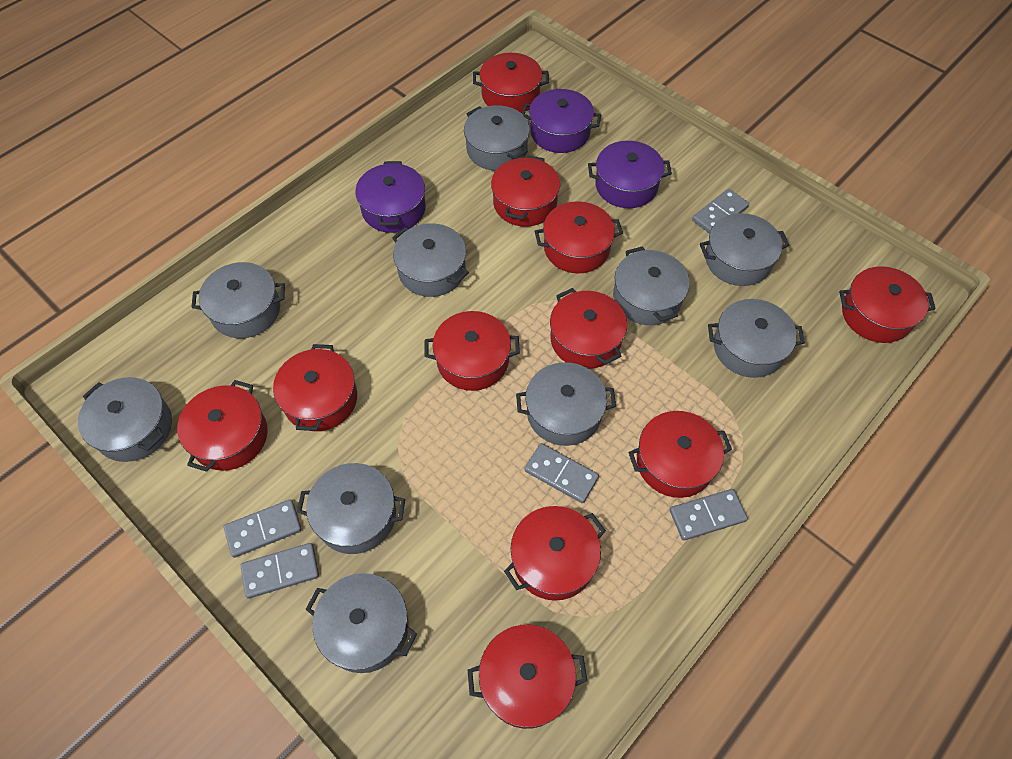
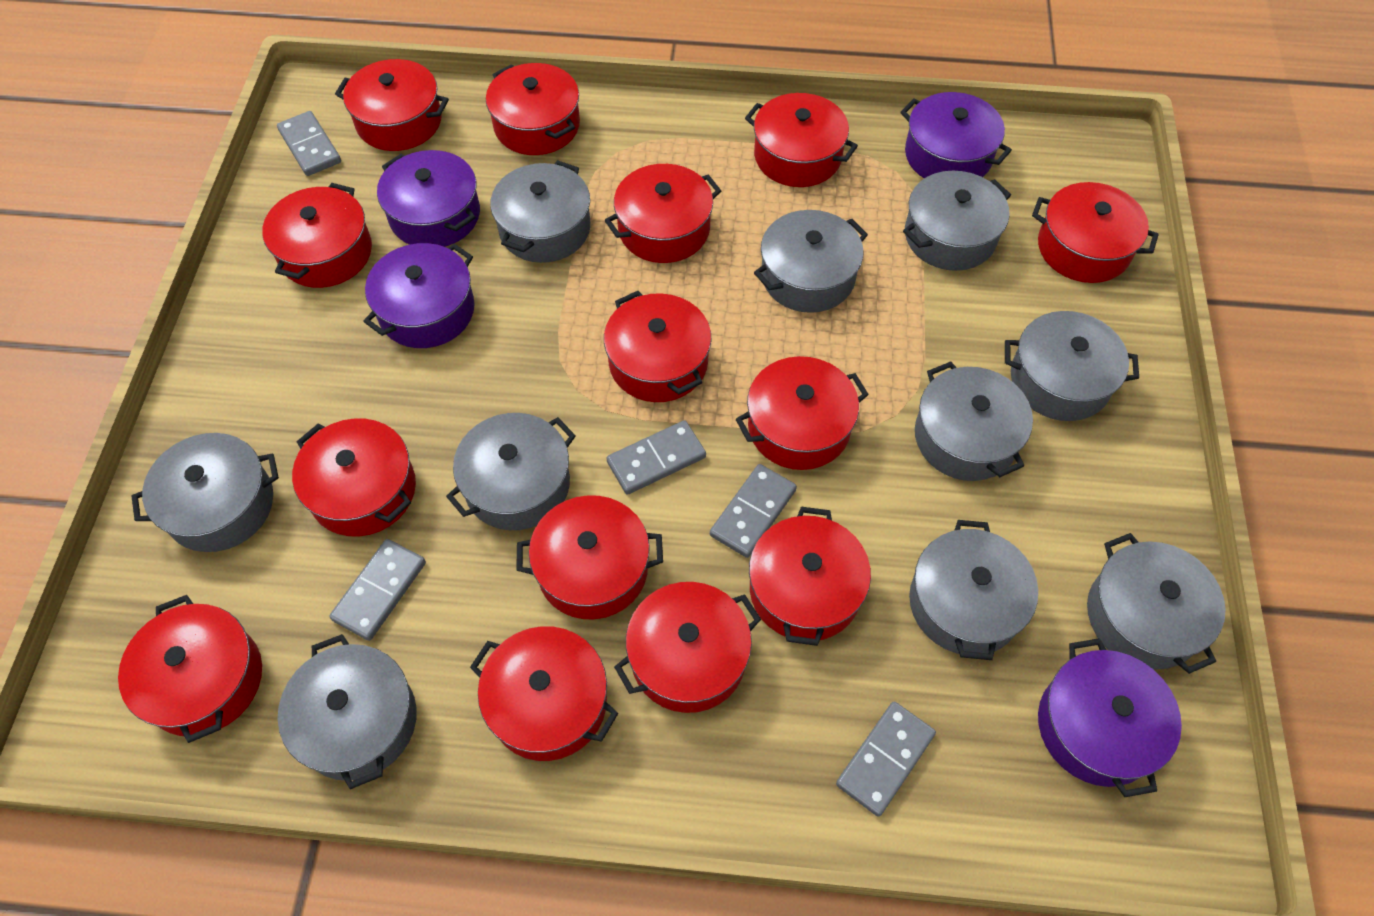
purple pot: 3 -> 4
red pot: 11 -> 14

